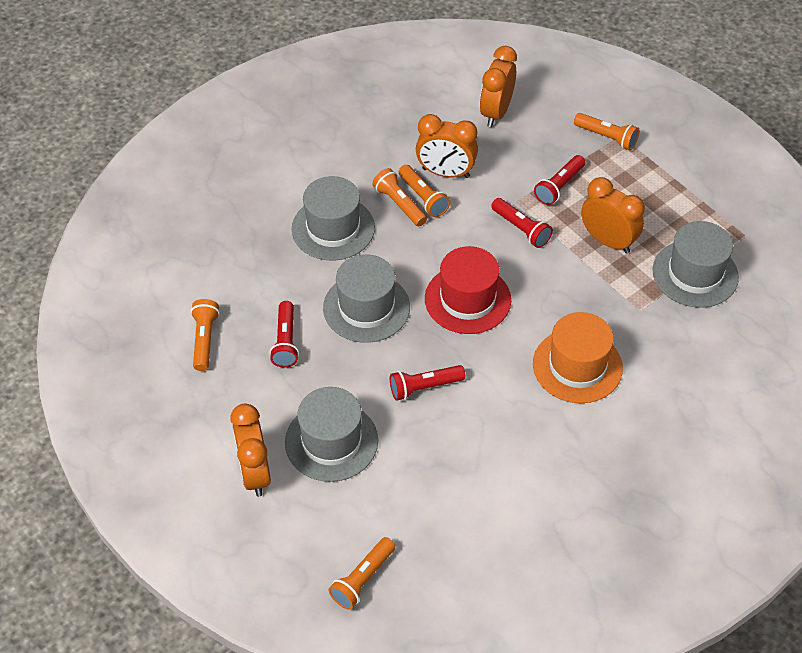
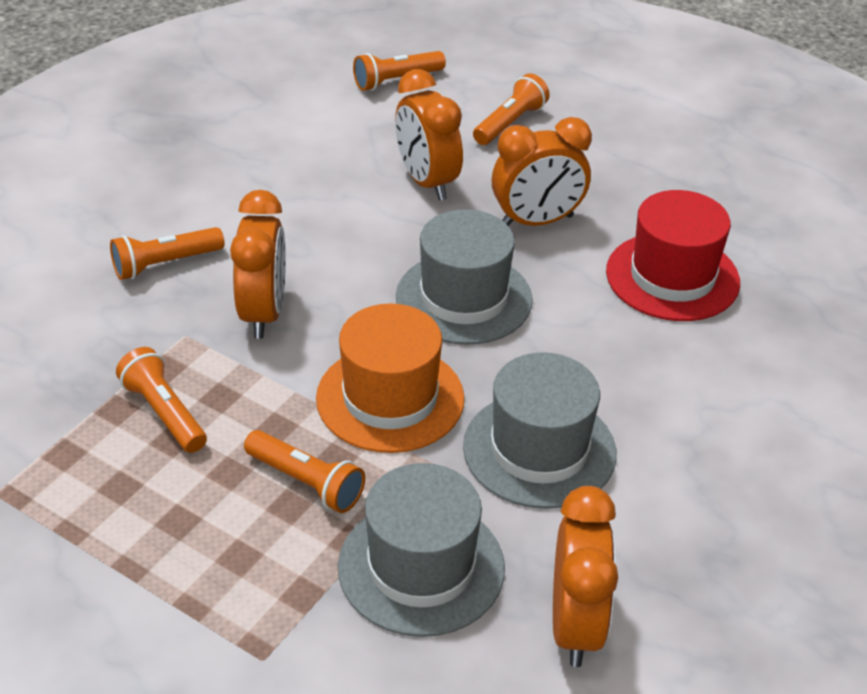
grey hat: 4 -> 3
red flashlight: 4 -> 0

